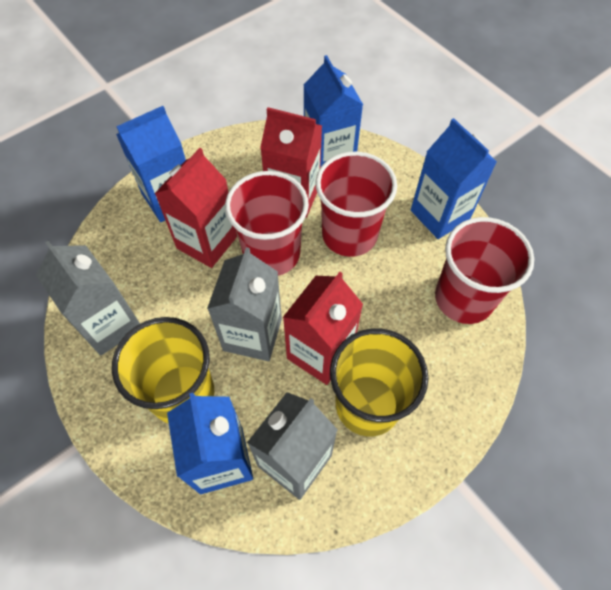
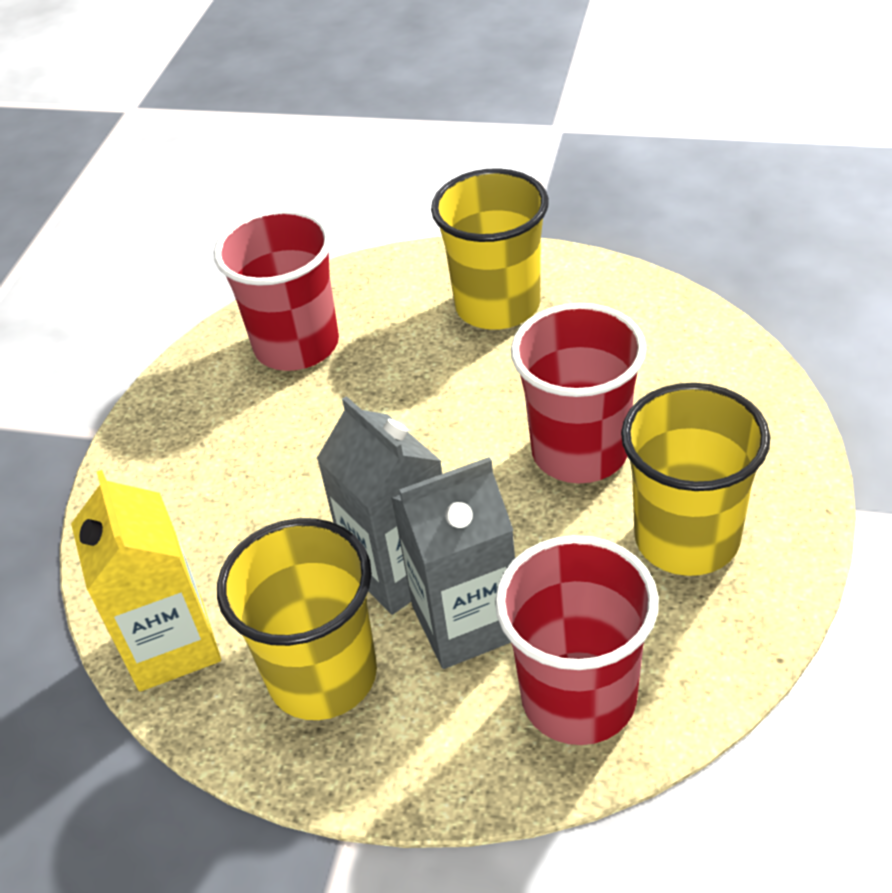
blue carton: 4 -> 0
grey carton: 3 -> 2
red carton: 3 -> 0
yellow carton: 0 -> 1
yellow cup: 2 -> 3

